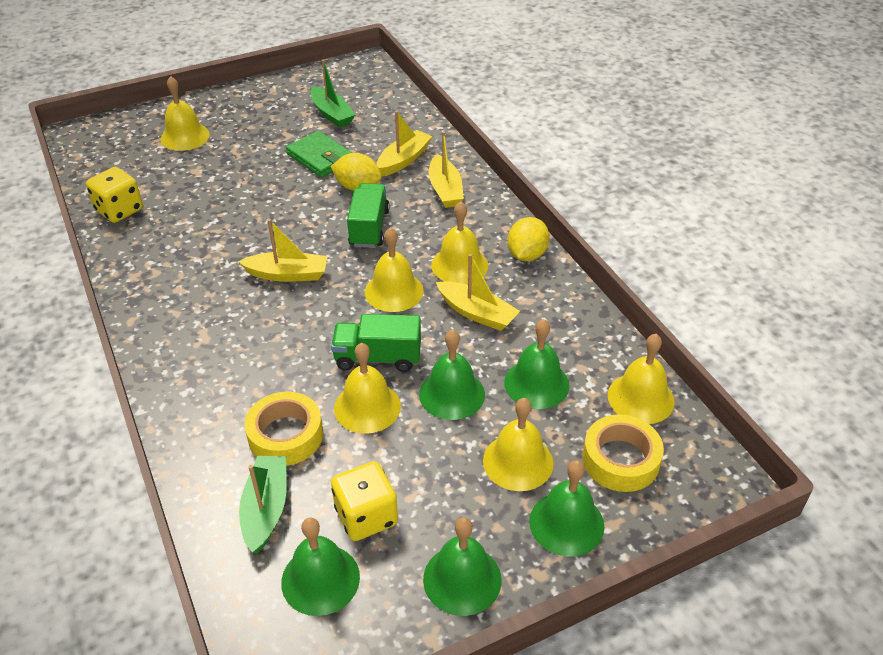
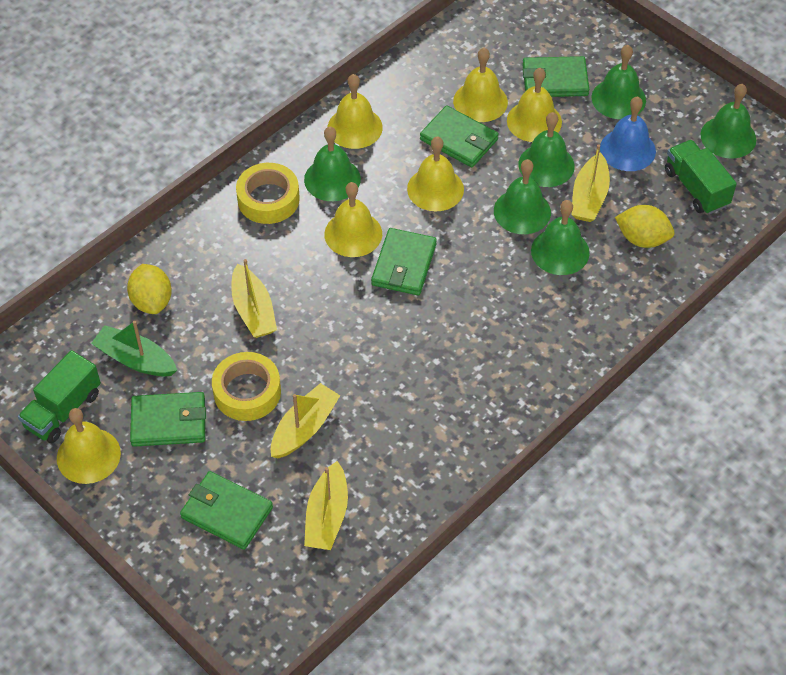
blue bell: 0 -> 1
green bell: 5 -> 6
green boat: 2 -> 1
green wallet: 1 -> 5
yellow dice: 2 -> 0

